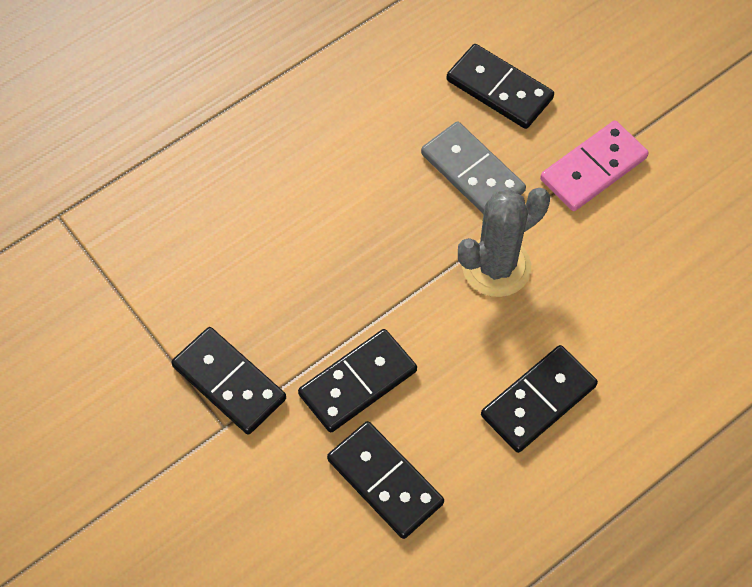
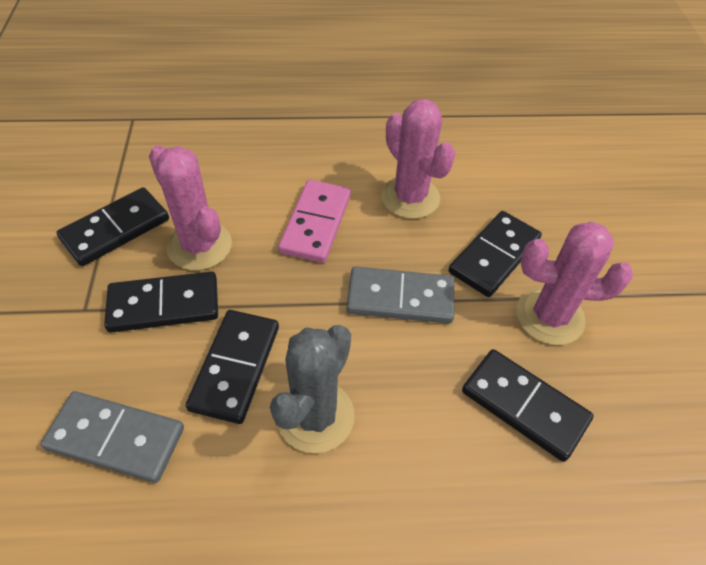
grey domino: 1 -> 2
pink cactus: 0 -> 3

